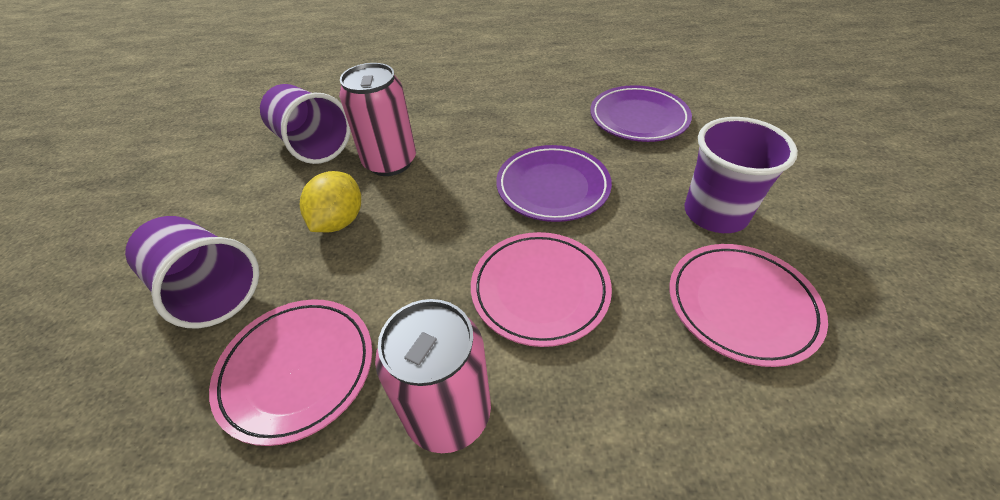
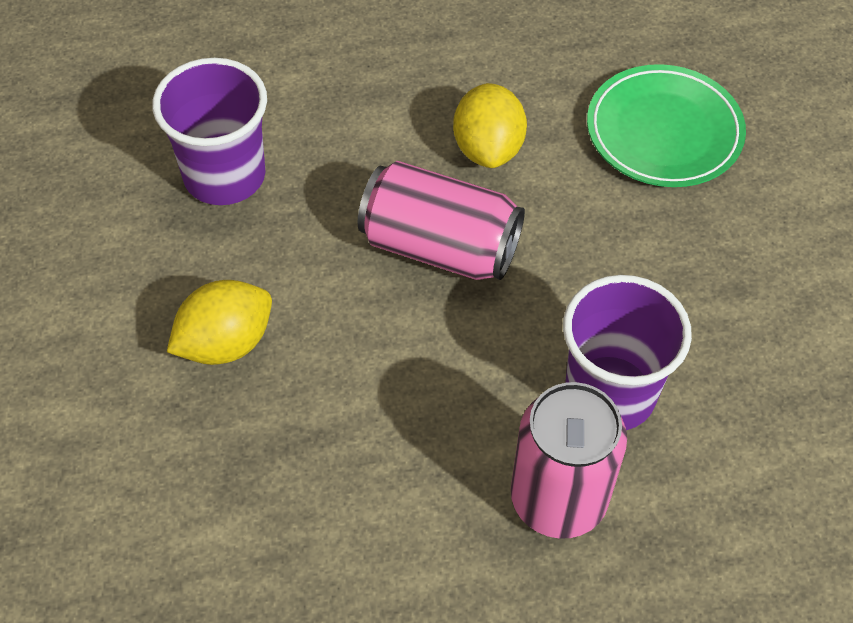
green plate: 0 -> 1
pink plate: 3 -> 0
purple cup: 3 -> 2
purple plate: 2 -> 0
yellow lemon: 1 -> 2

